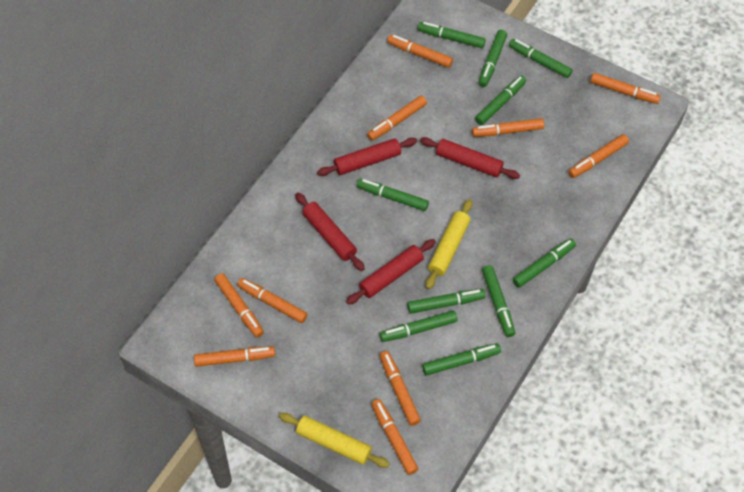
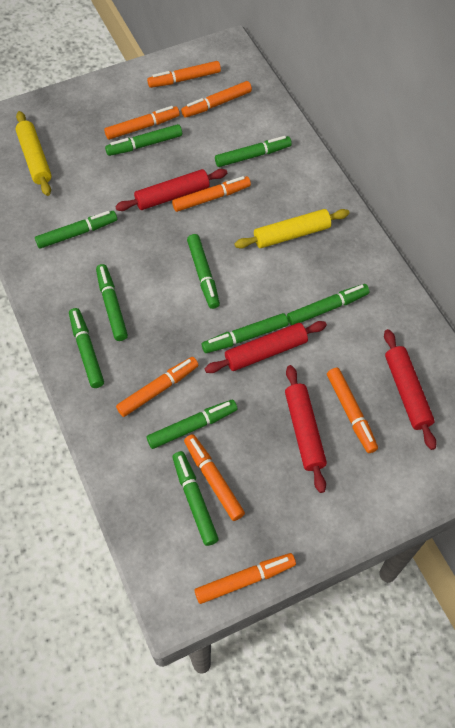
orange marker: 10 -> 8

